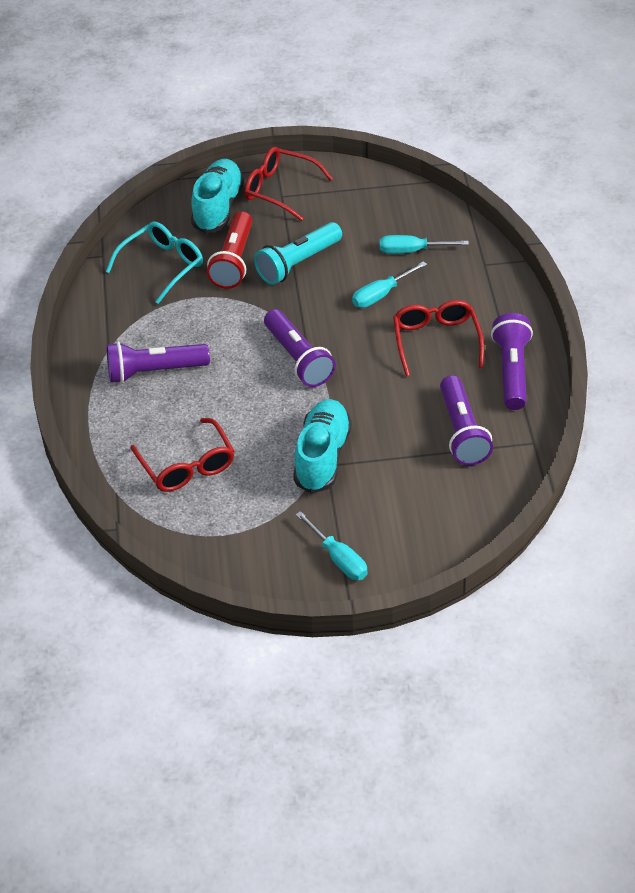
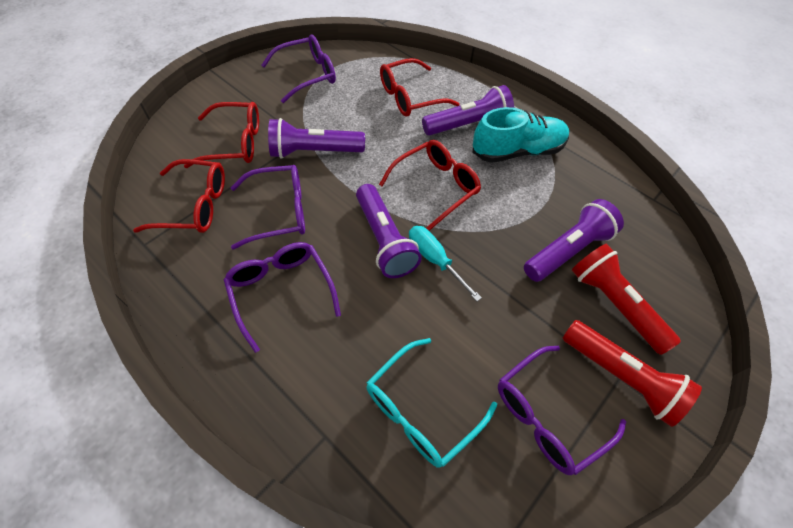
purple glasses: 0 -> 4
red flashlight: 1 -> 2
red glasses: 3 -> 4
turquoise flashlight: 1 -> 0
turquoise screwdriver: 3 -> 1
turquoise shoe: 2 -> 1

